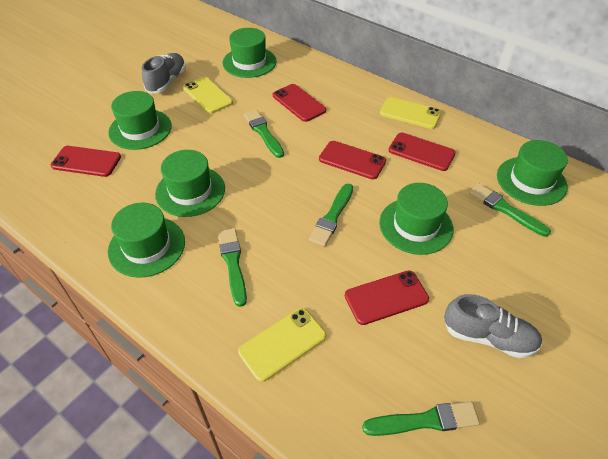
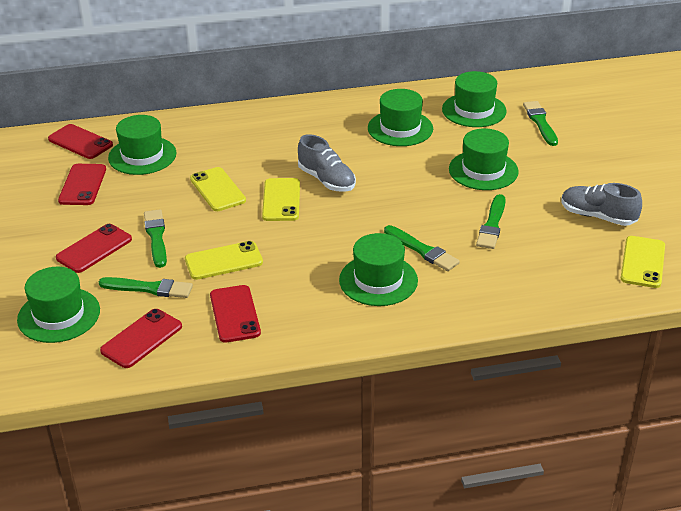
yellow phone: 3 -> 4

